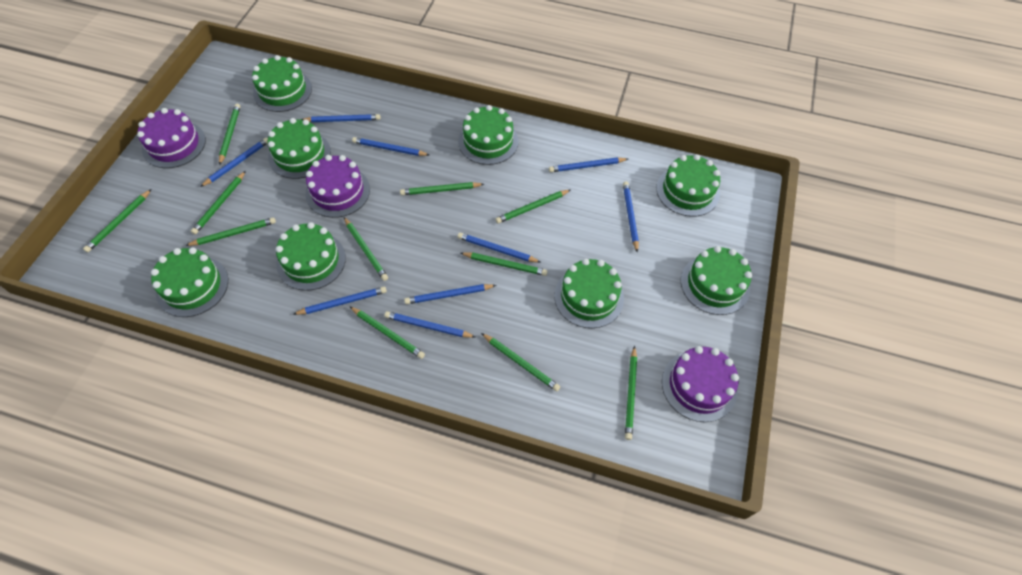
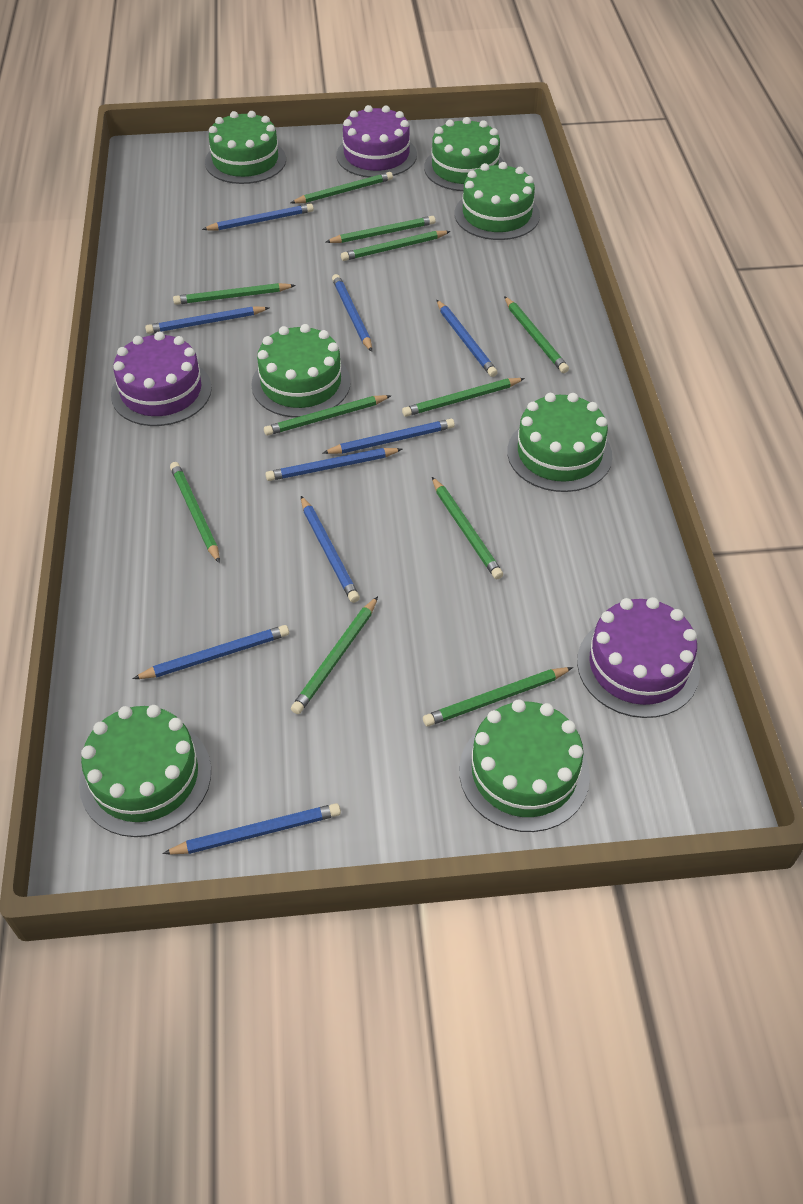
green cake: 8 -> 7

